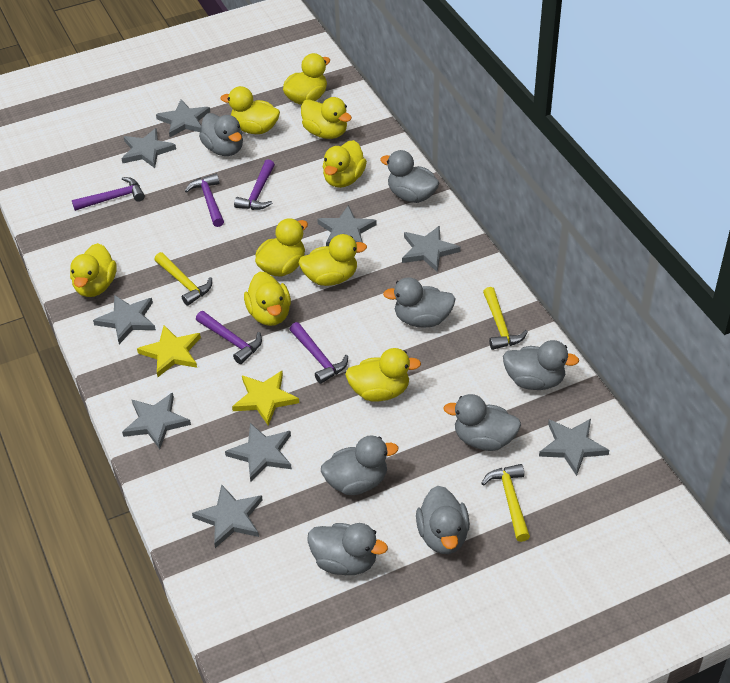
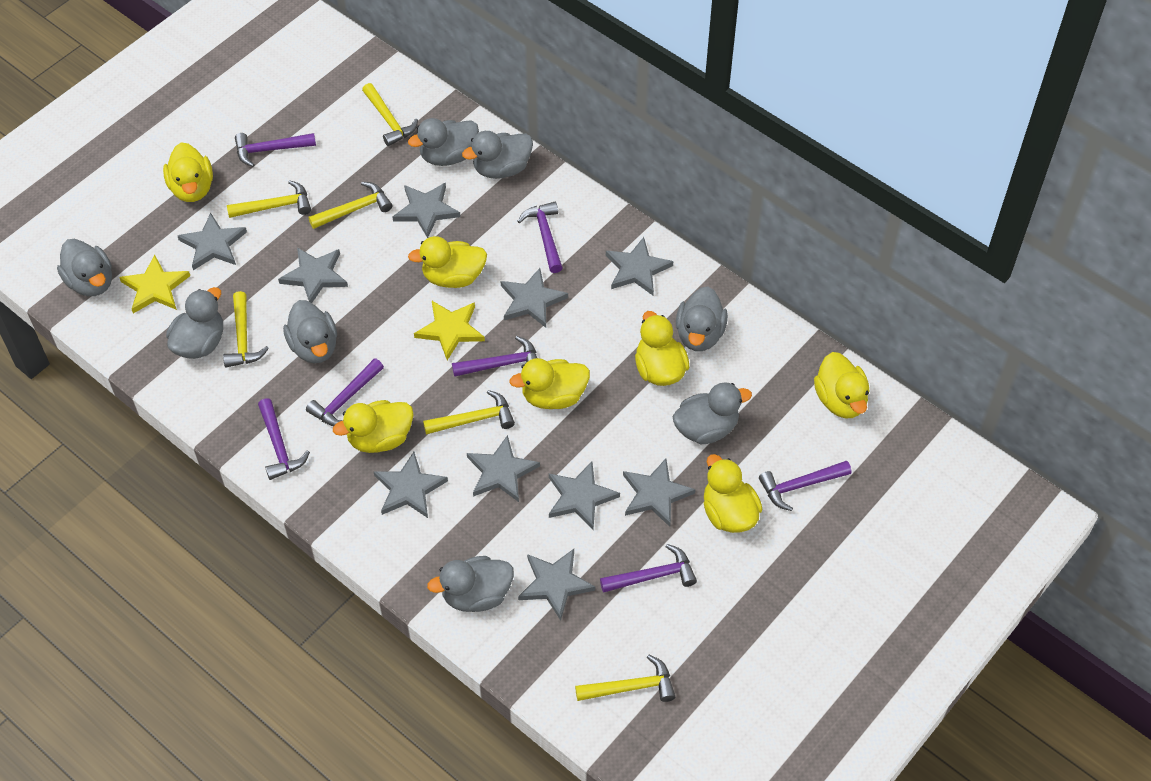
grey star: 9 -> 10
purple hammer: 5 -> 7
yellow duck: 9 -> 7
yellow hammer: 3 -> 6

